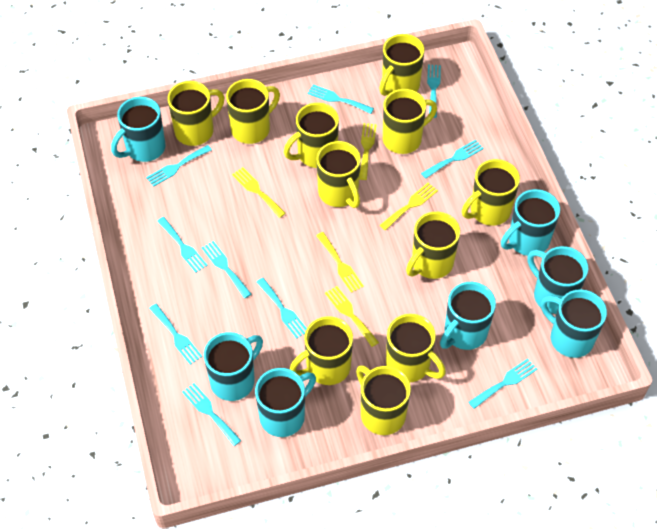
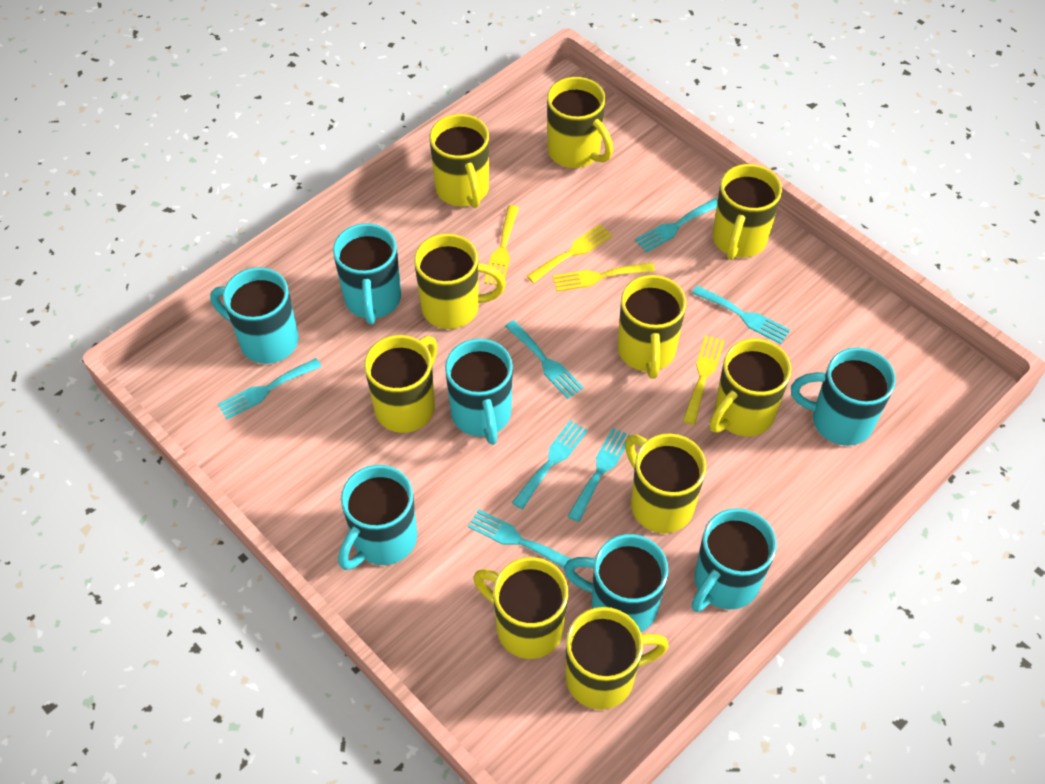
turquoise fork: 10 -> 7
yellow fork: 5 -> 4
yellow mug: 11 -> 10

